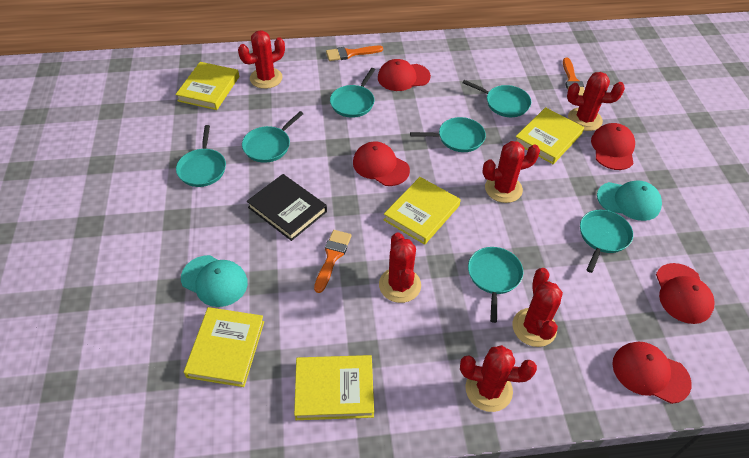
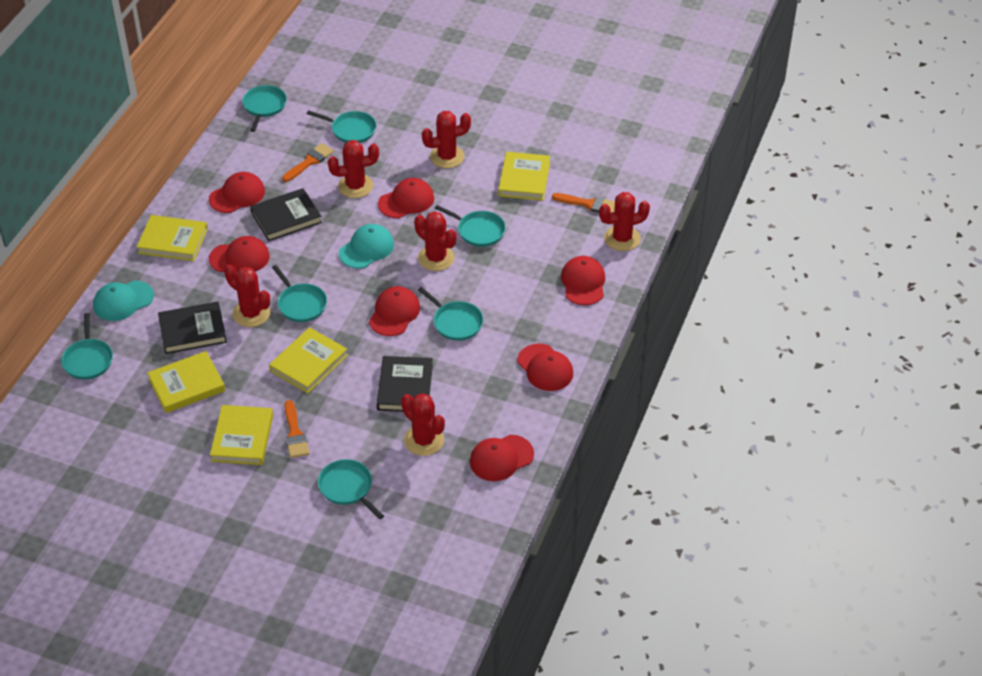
black book: 1 -> 3
red cap: 5 -> 7

